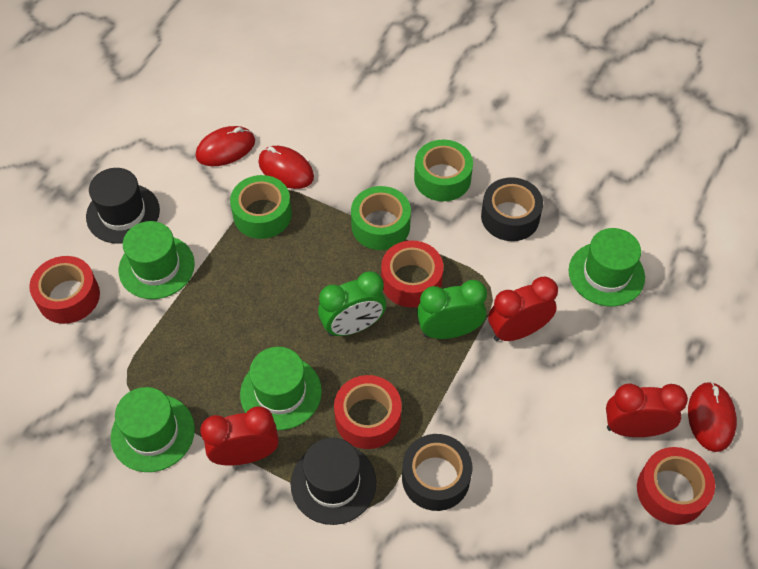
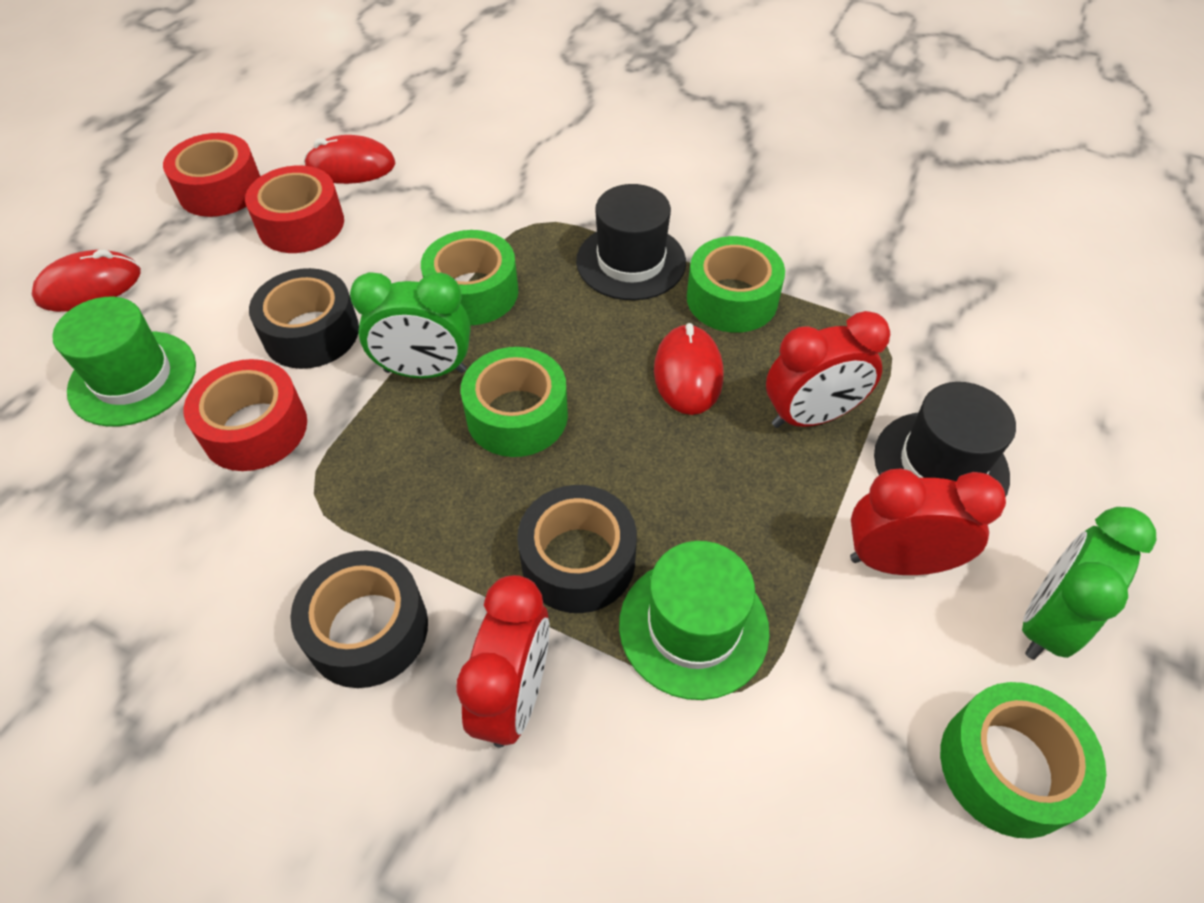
black tape: 2 -> 3
green hat: 4 -> 2
green tape: 3 -> 4
red tape: 4 -> 3

